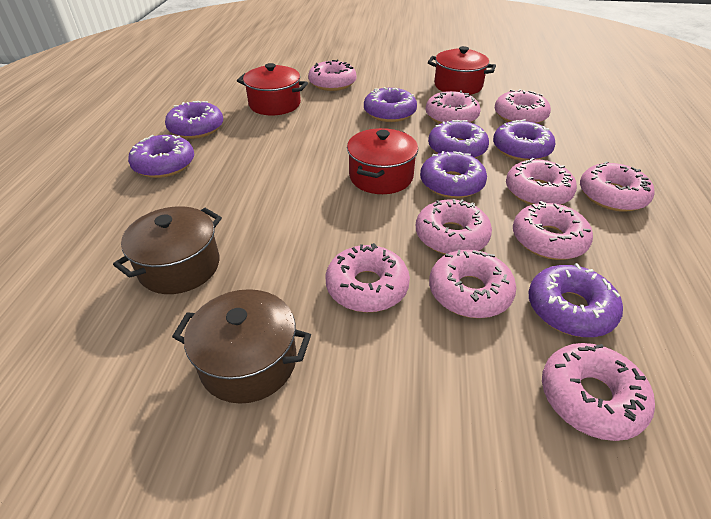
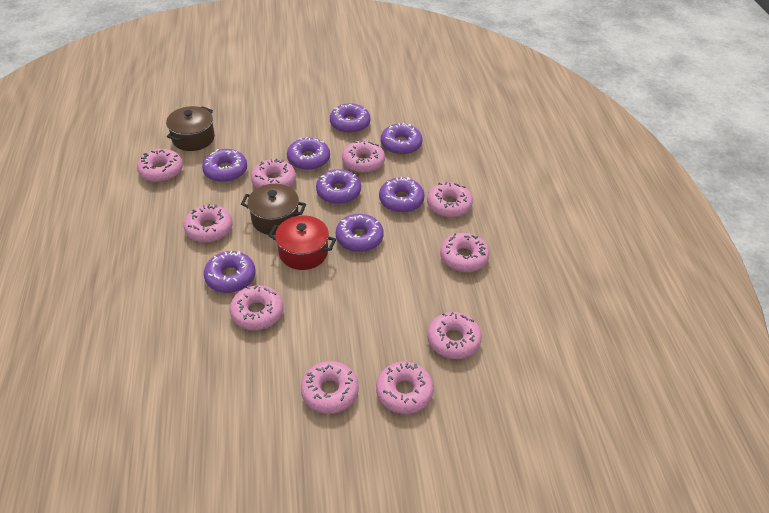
purple donut: 7 -> 8
red pot: 3 -> 1

